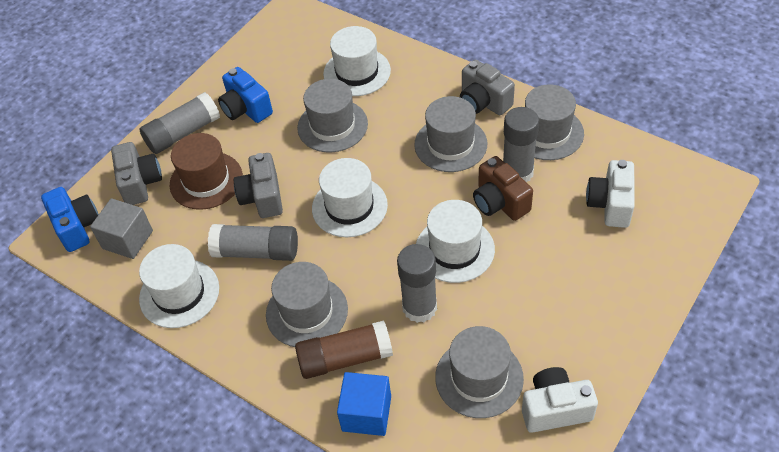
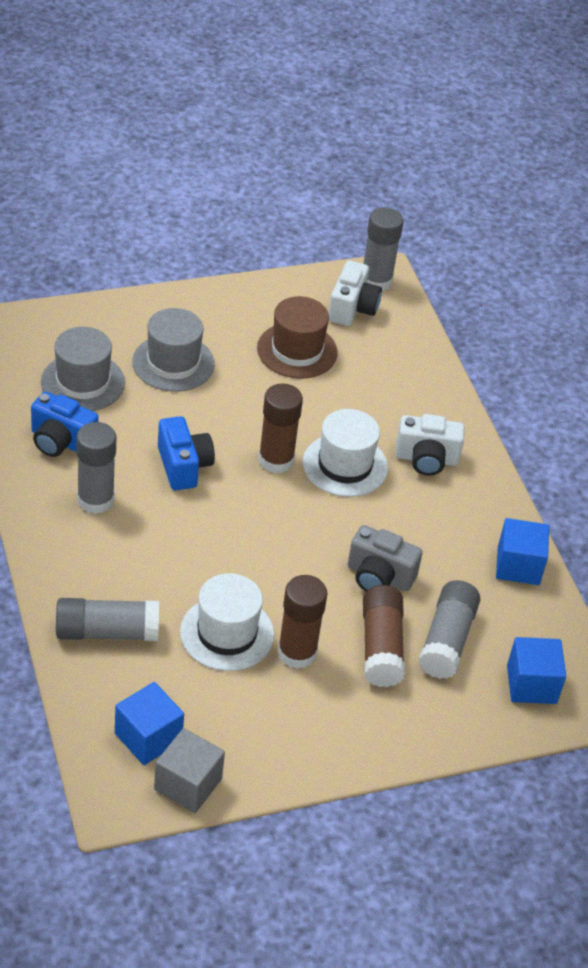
blue cube: 1 -> 3
brown camera: 1 -> 0
brown glue stick: 1 -> 3
grey camera: 3 -> 1
grey hat: 5 -> 2
white hat: 4 -> 2

